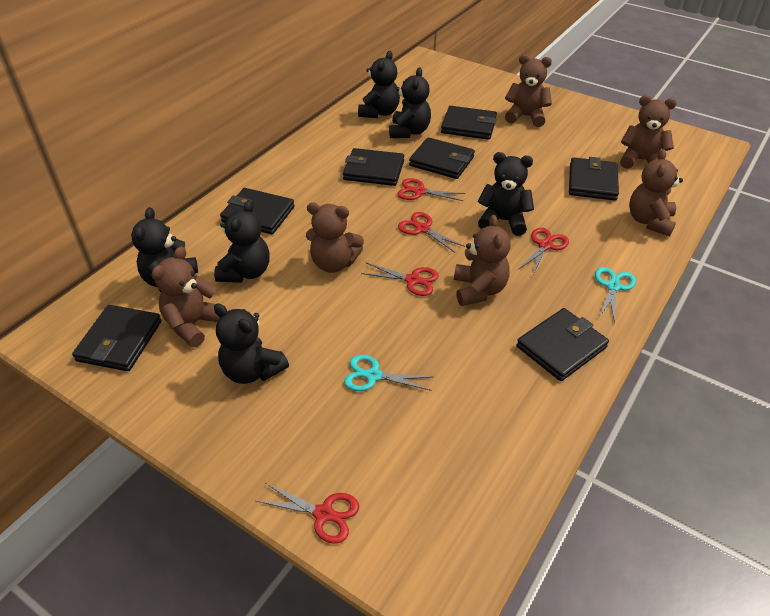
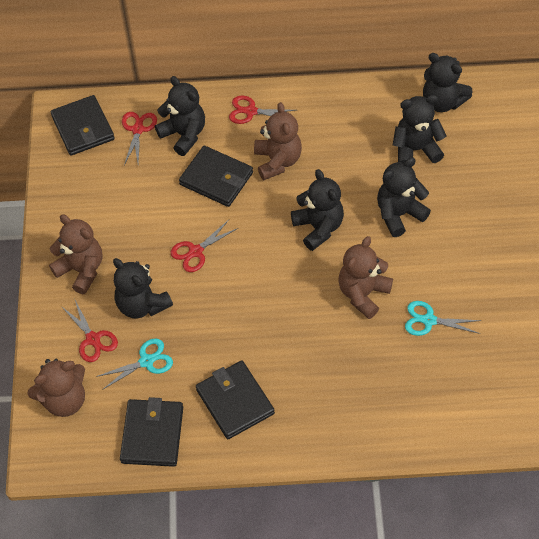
black wallet: 7 -> 4
brown teddy bear: 6 -> 4
red scissors: 5 -> 4

